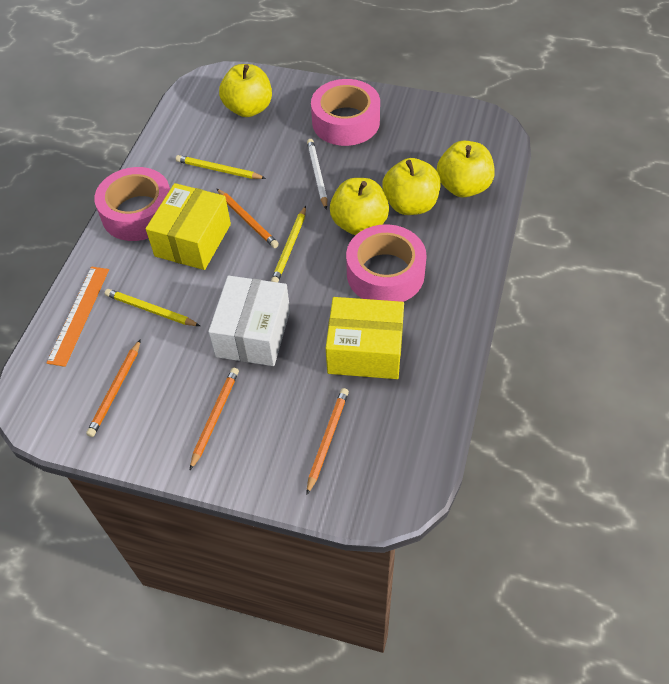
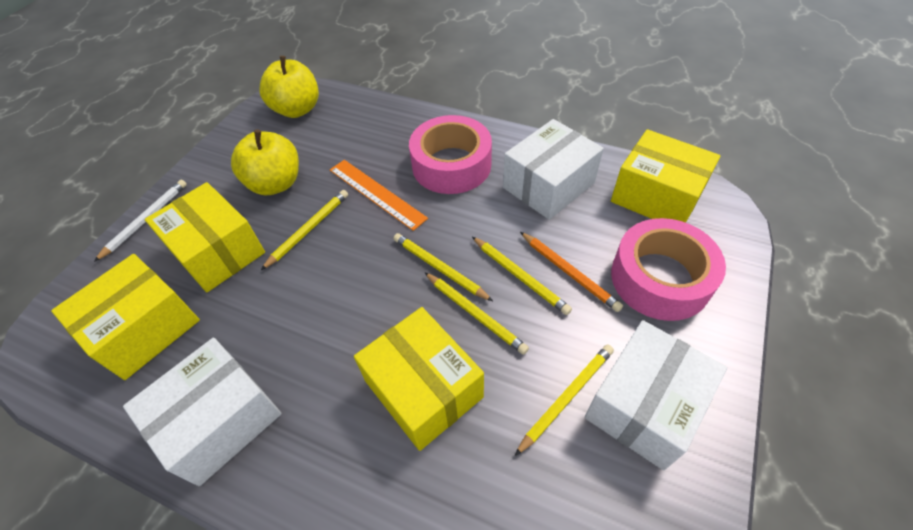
orange pencil: 4 -> 1
pink tape: 3 -> 2
white box: 1 -> 3
yellow apple: 4 -> 2
yellow box: 2 -> 4
yellow pencil: 3 -> 5

